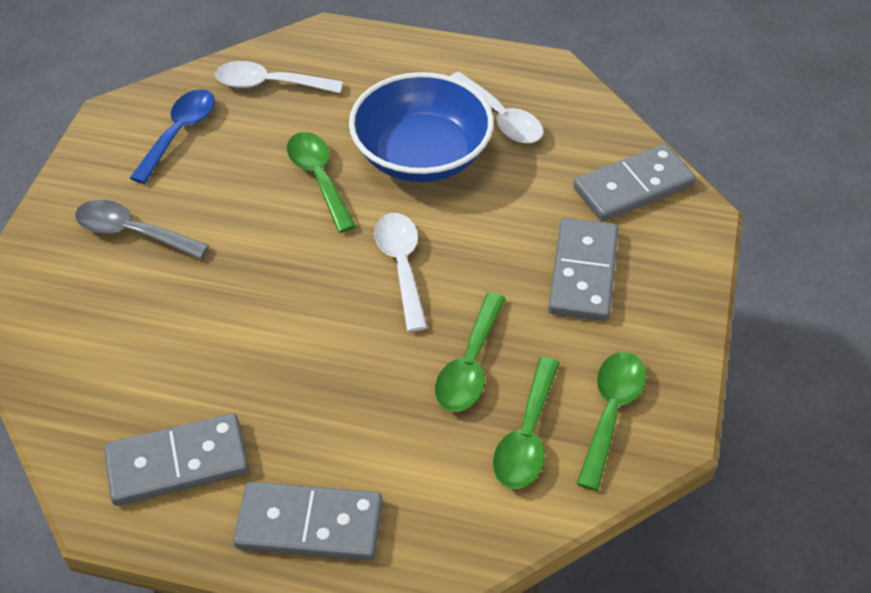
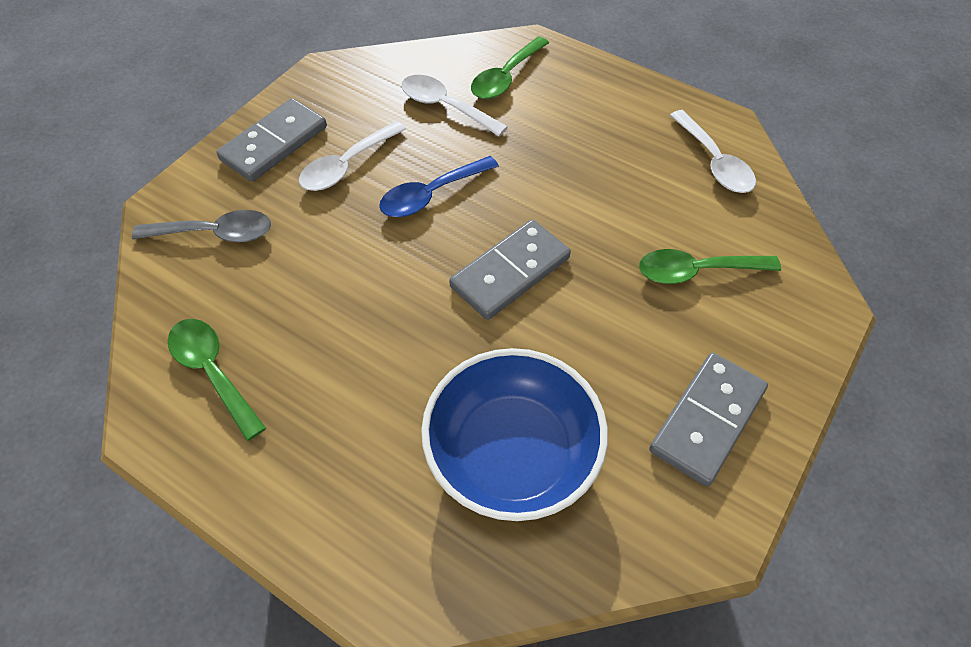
green spoon: 4 -> 3
grey domino: 4 -> 3

